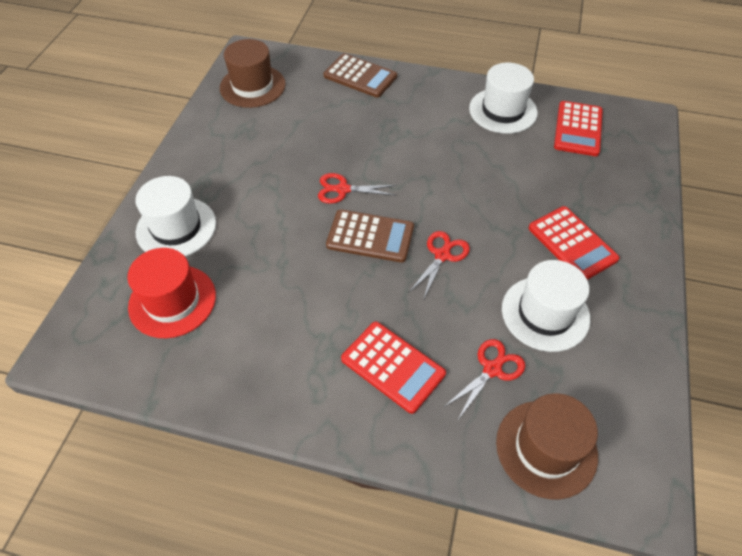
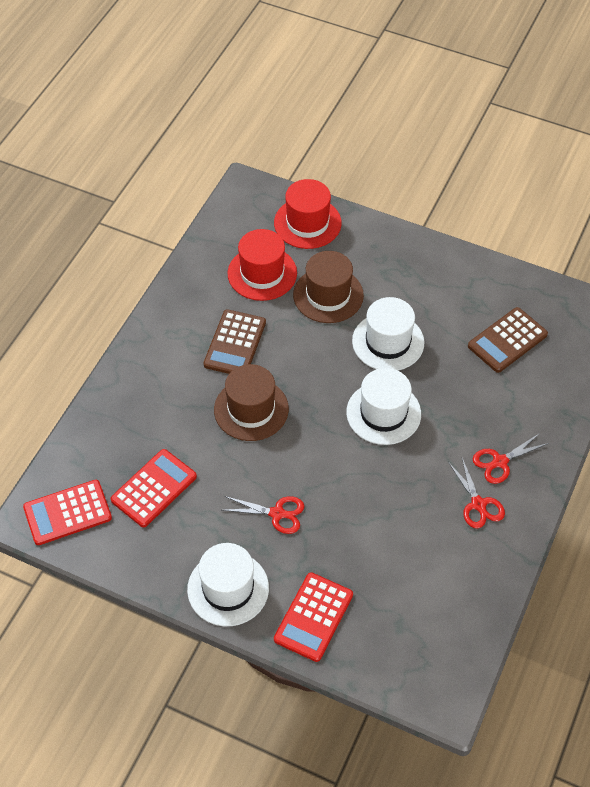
red hat: 1 -> 2

